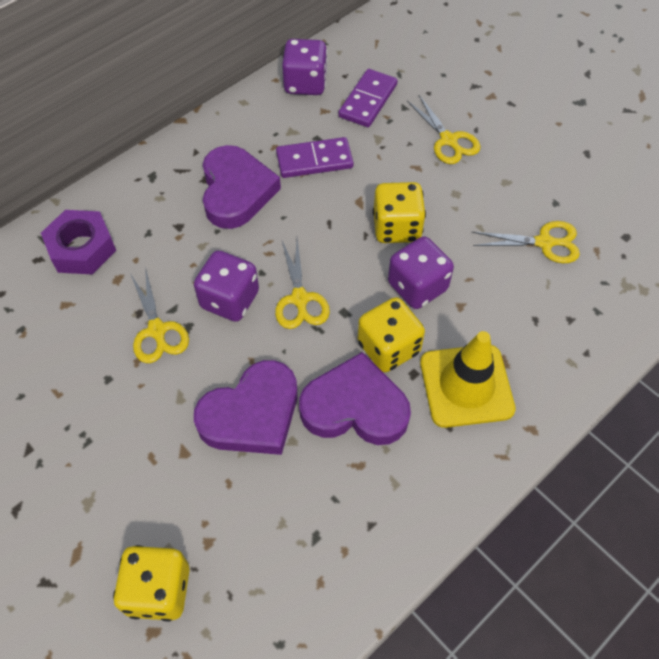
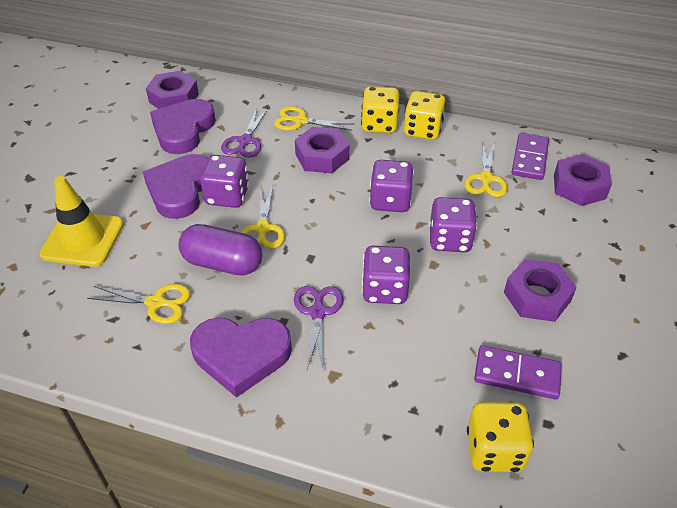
purple capsule: 0 -> 1
purple dice: 3 -> 4
purple nut: 1 -> 4
purple scissors: 0 -> 2

